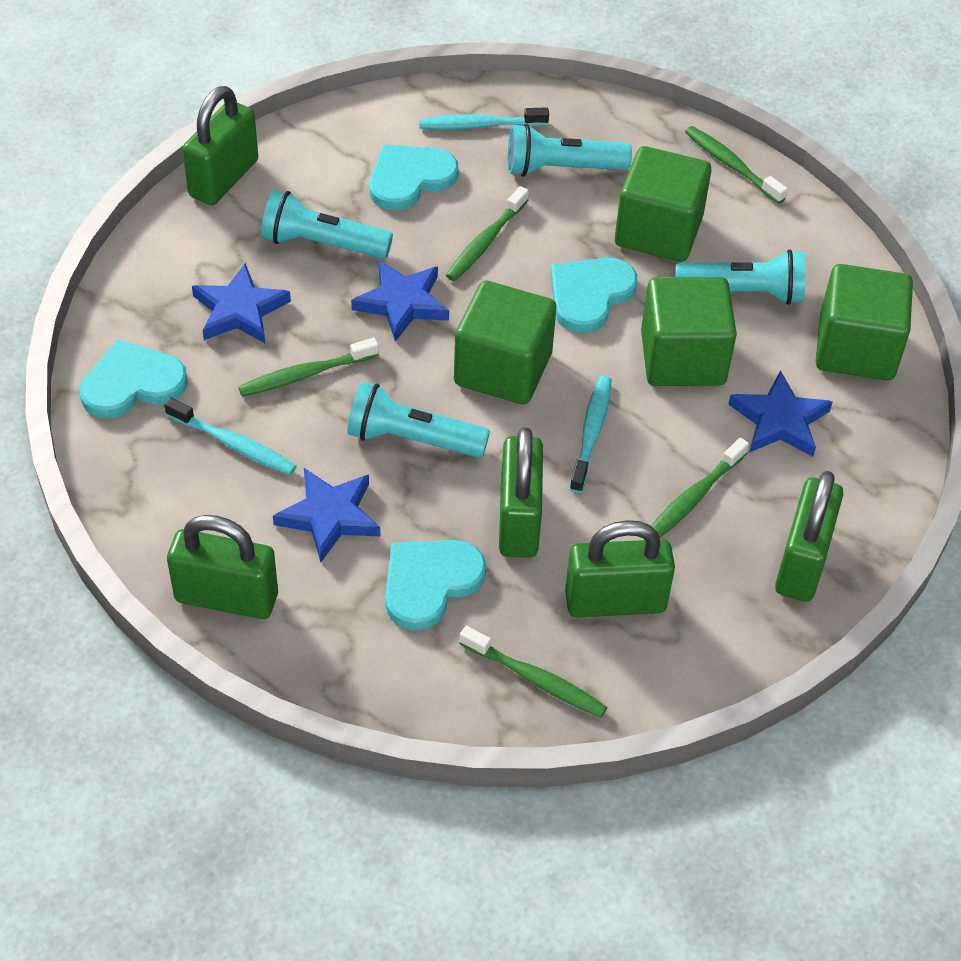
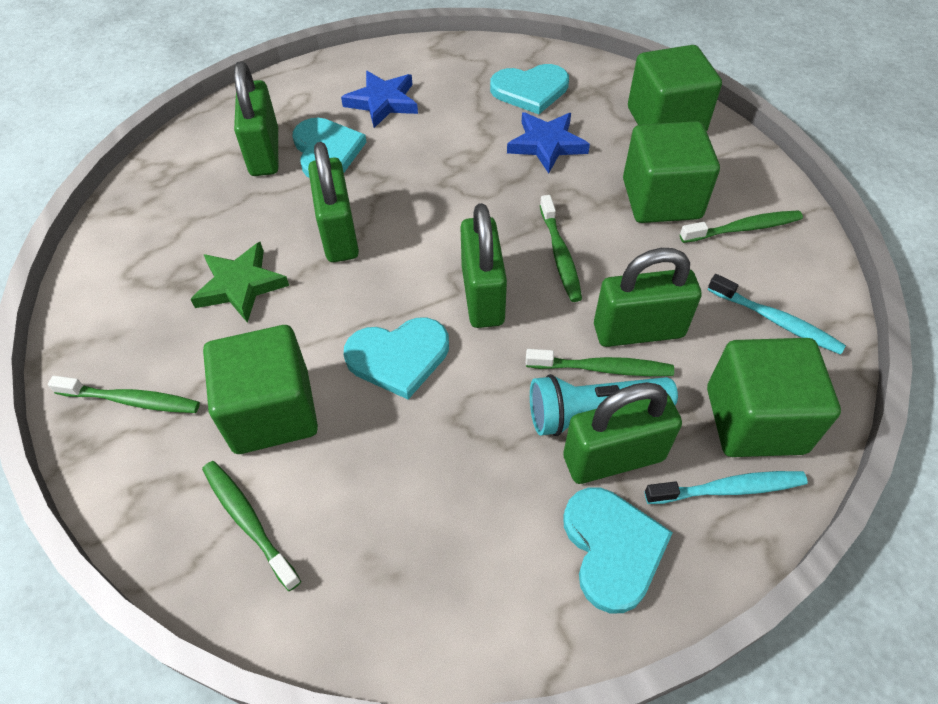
blue star: 4 -> 2
green star: 0 -> 1
turquoise flashlight: 4 -> 1
turquoise toothbrush: 3 -> 2

